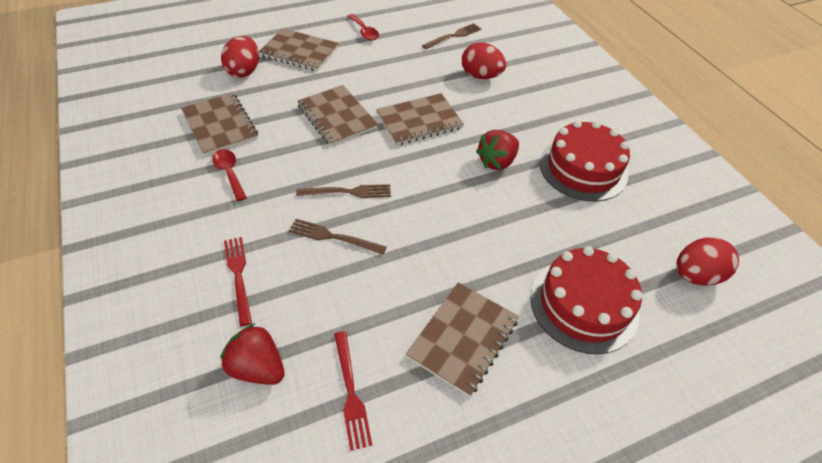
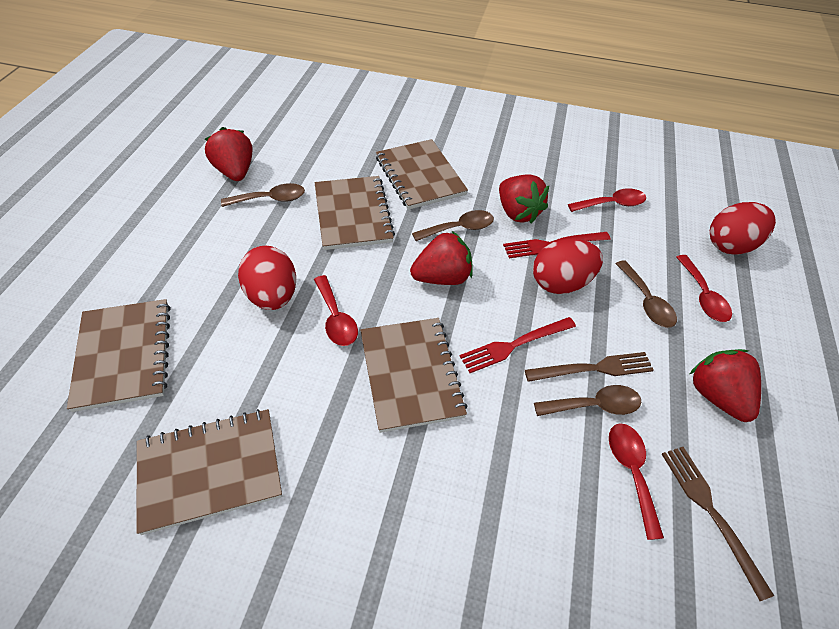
brown fork: 3 -> 2
brown spoon: 0 -> 4
red cake: 2 -> 0
red spoon: 2 -> 4
red strawberry: 2 -> 4

